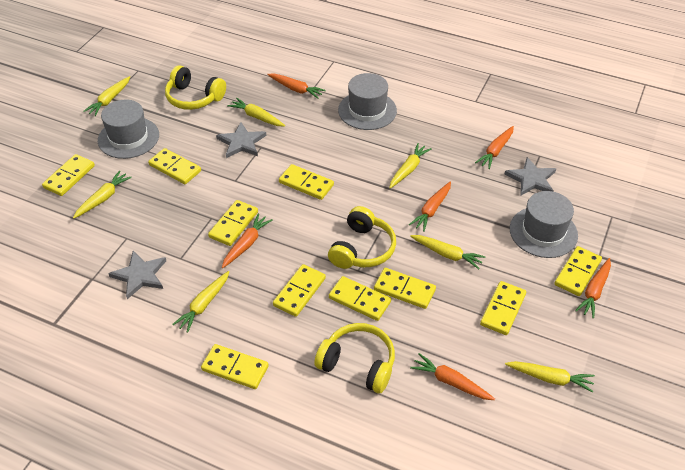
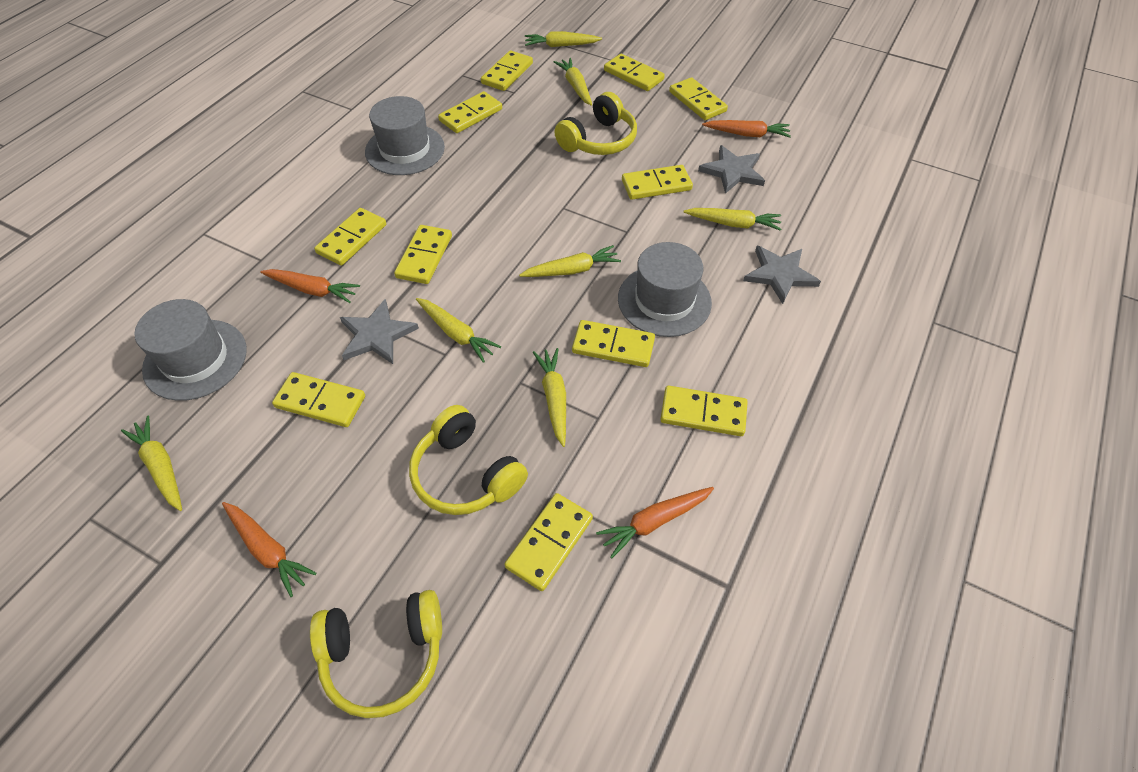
orange carrot: 6 -> 4
yellow domino: 10 -> 11

